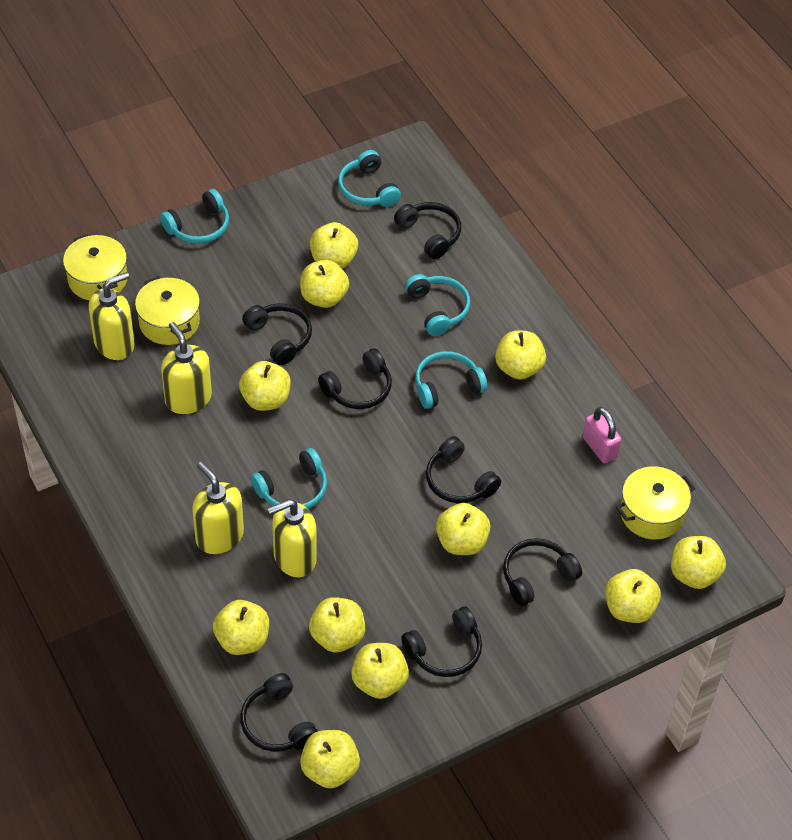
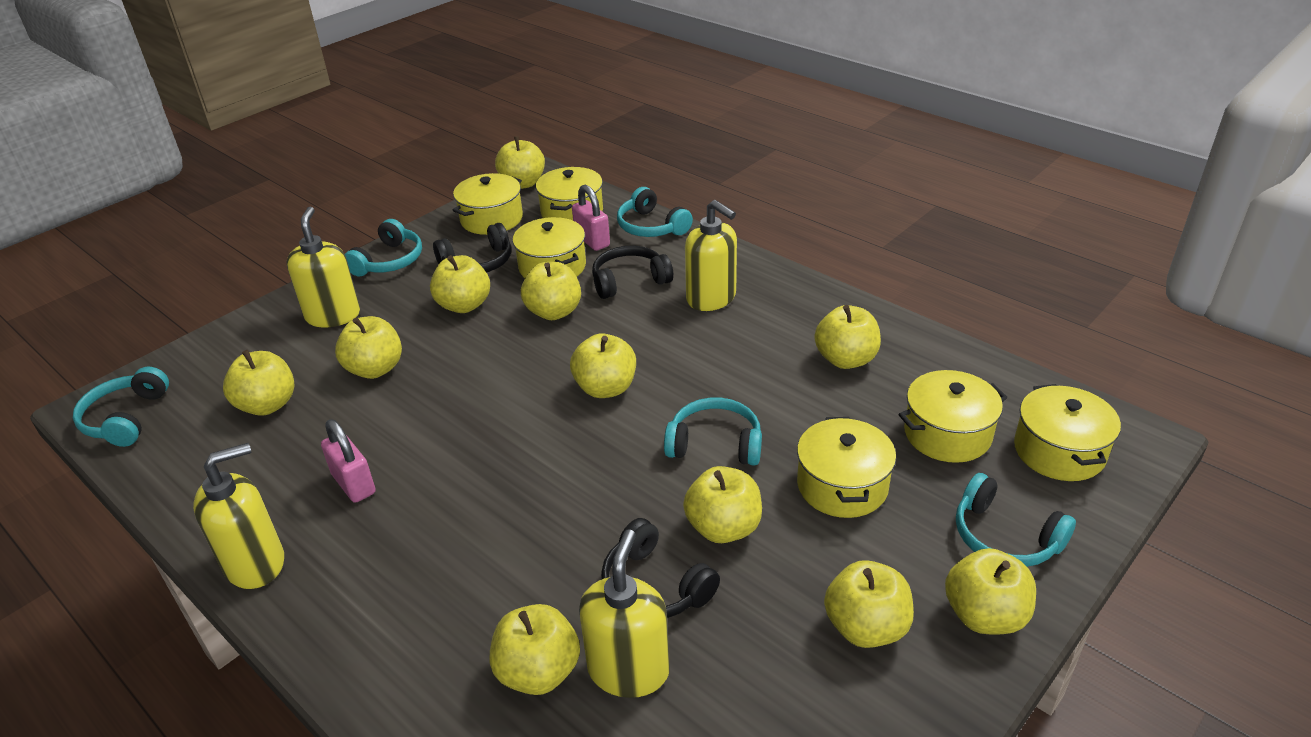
black headphones: 7 -> 3
pink padlock: 1 -> 2
yellow pot: 3 -> 6

